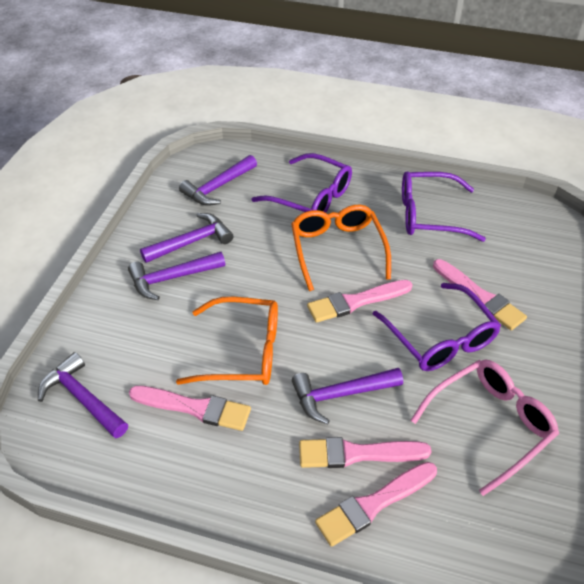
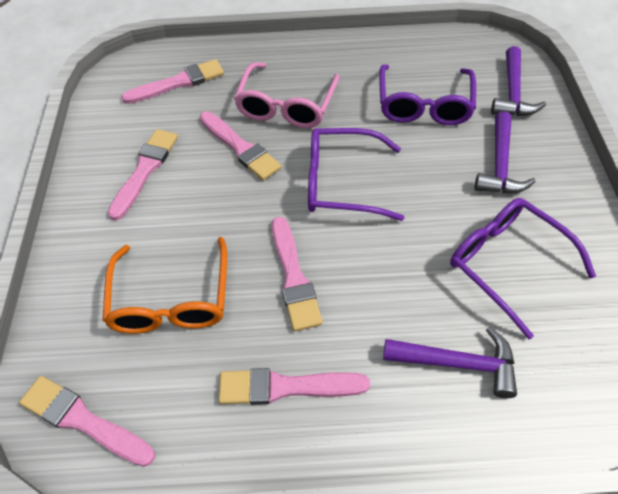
orange glasses: 2 -> 1
pink brush: 5 -> 6
purple hammer: 5 -> 3

